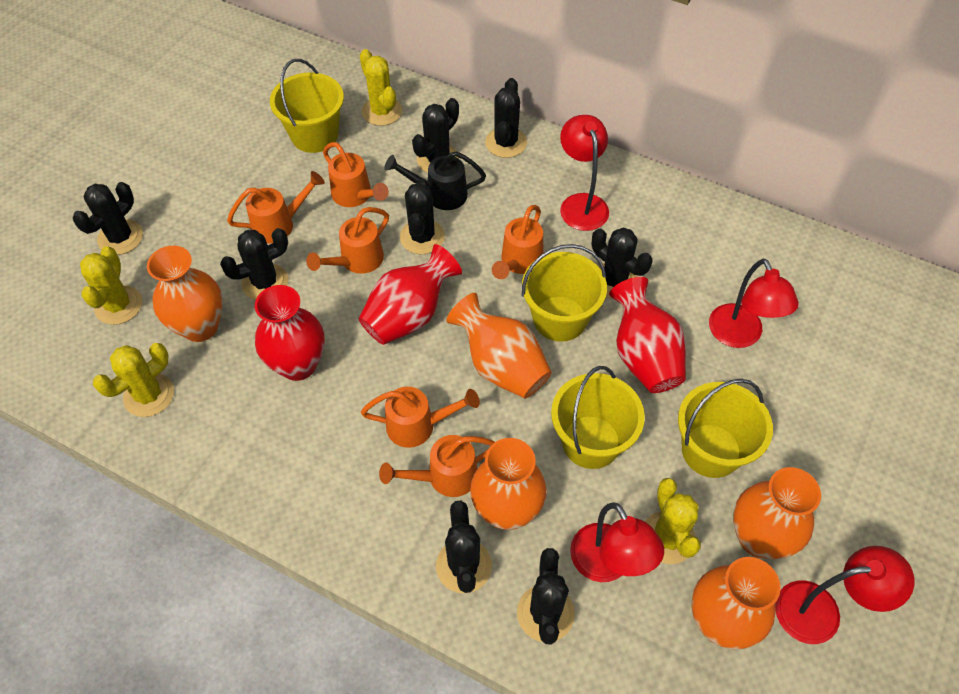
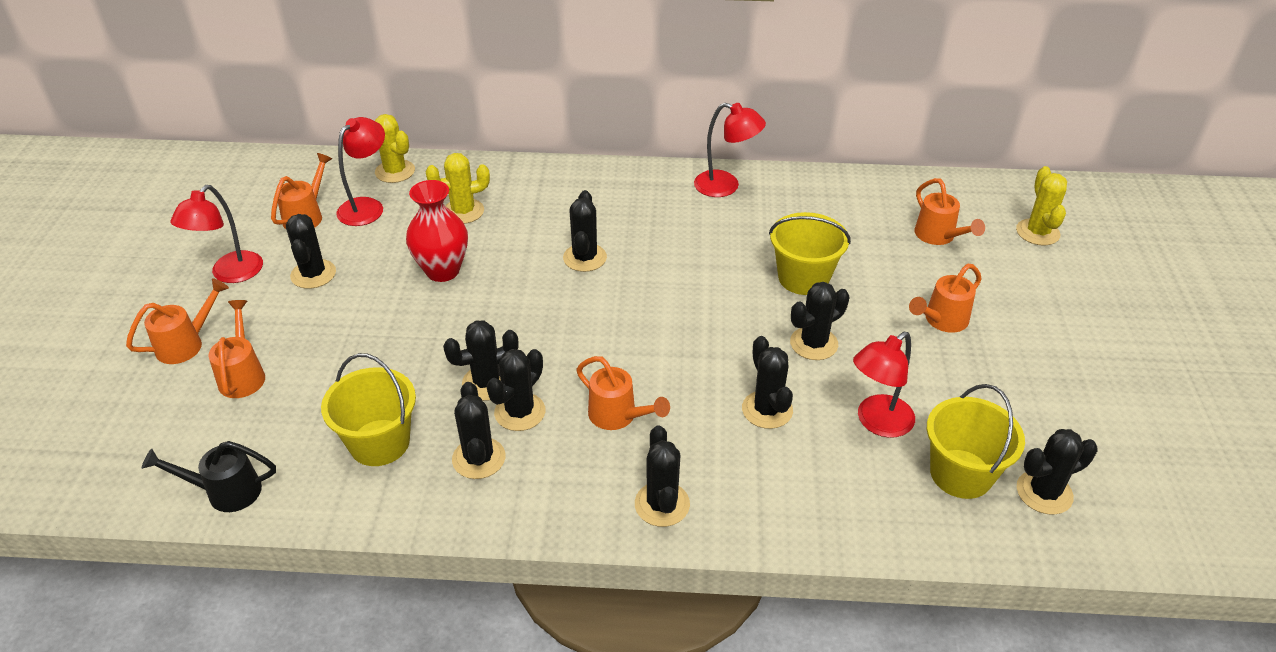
black cactus: 8 -> 9
orange vase: 5 -> 0
red vase: 3 -> 1
yellow bucket: 4 -> 3
yellow cactus: 4 -> 3

